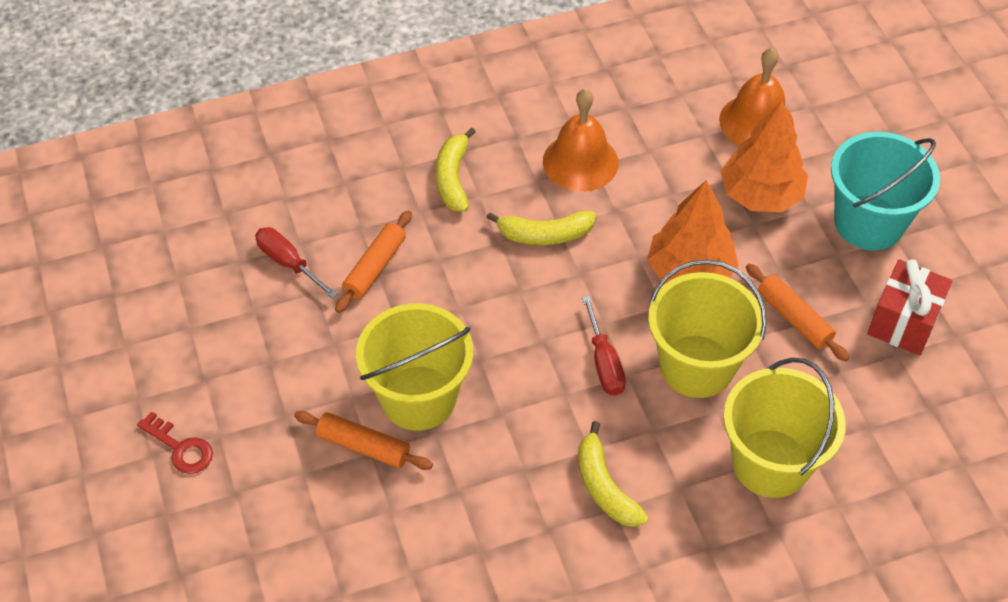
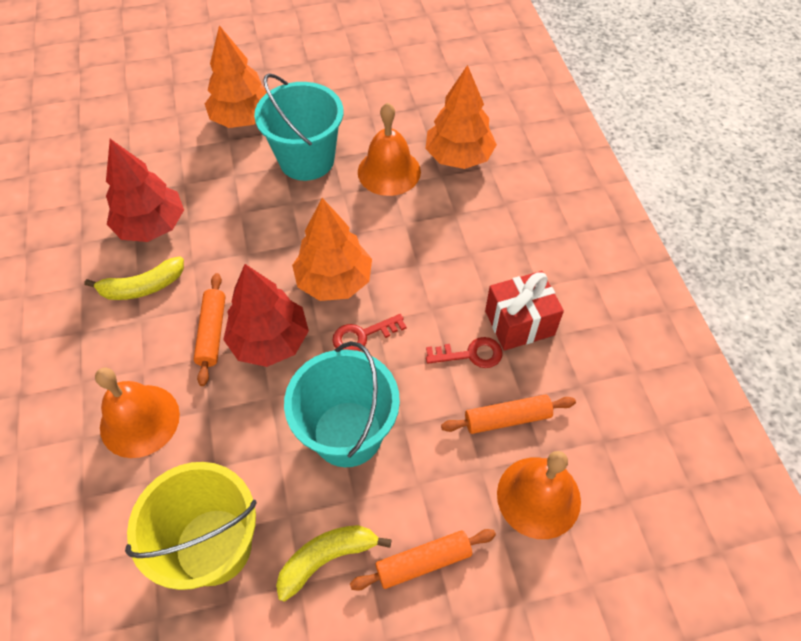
orange bell: 2 -> 3
orange tree: 2 -> 3
red key: 1 -> 2
red screwdriver: 2 -> 0
red tree: 0 -> 2
turquoise bucket: 1 -> 2
yellow banana: 3 -> 2
yellow bucket: 3 -> 1

